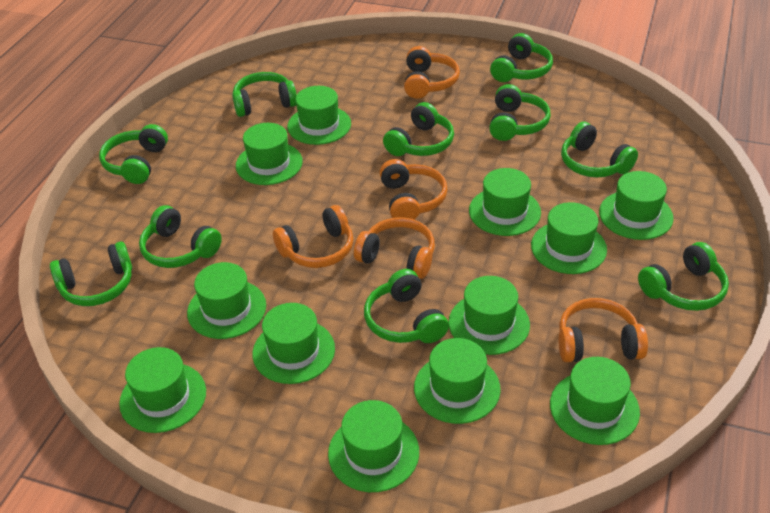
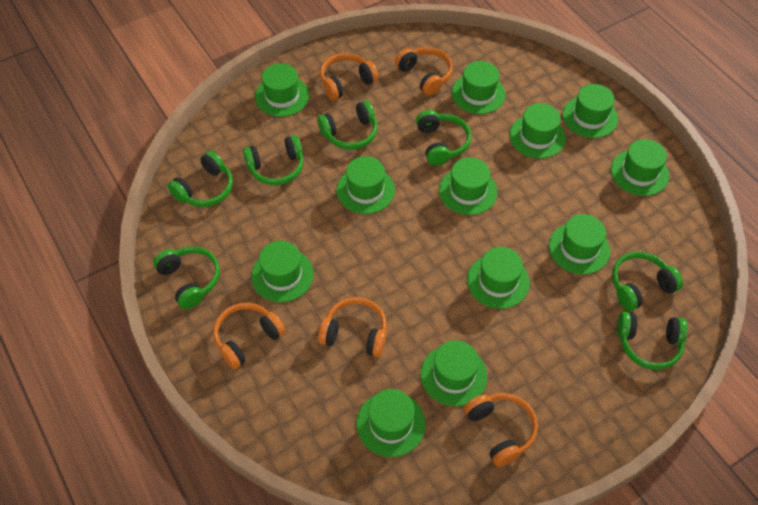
green headphones: 10 -> 7

